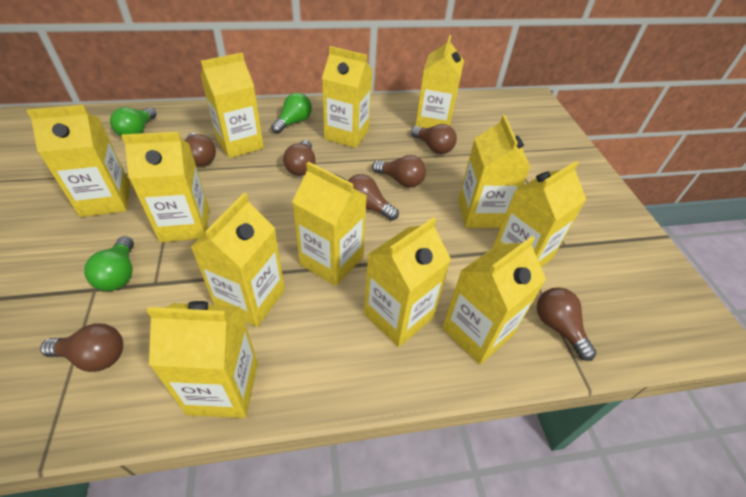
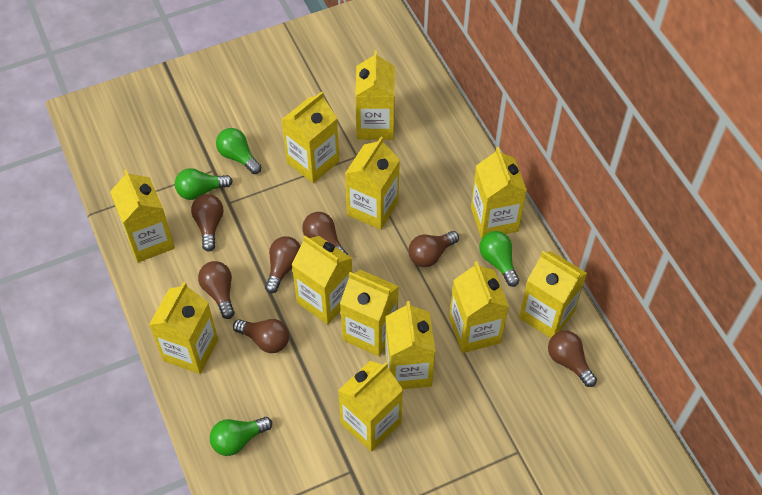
green light bulb: 3 -> 4

